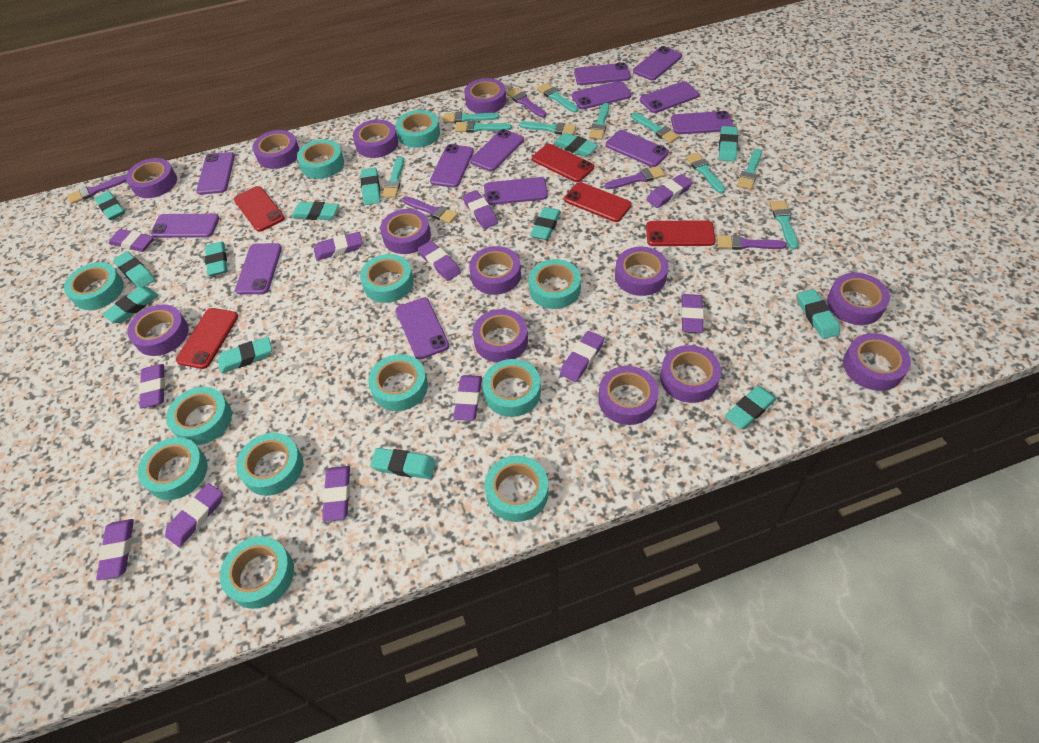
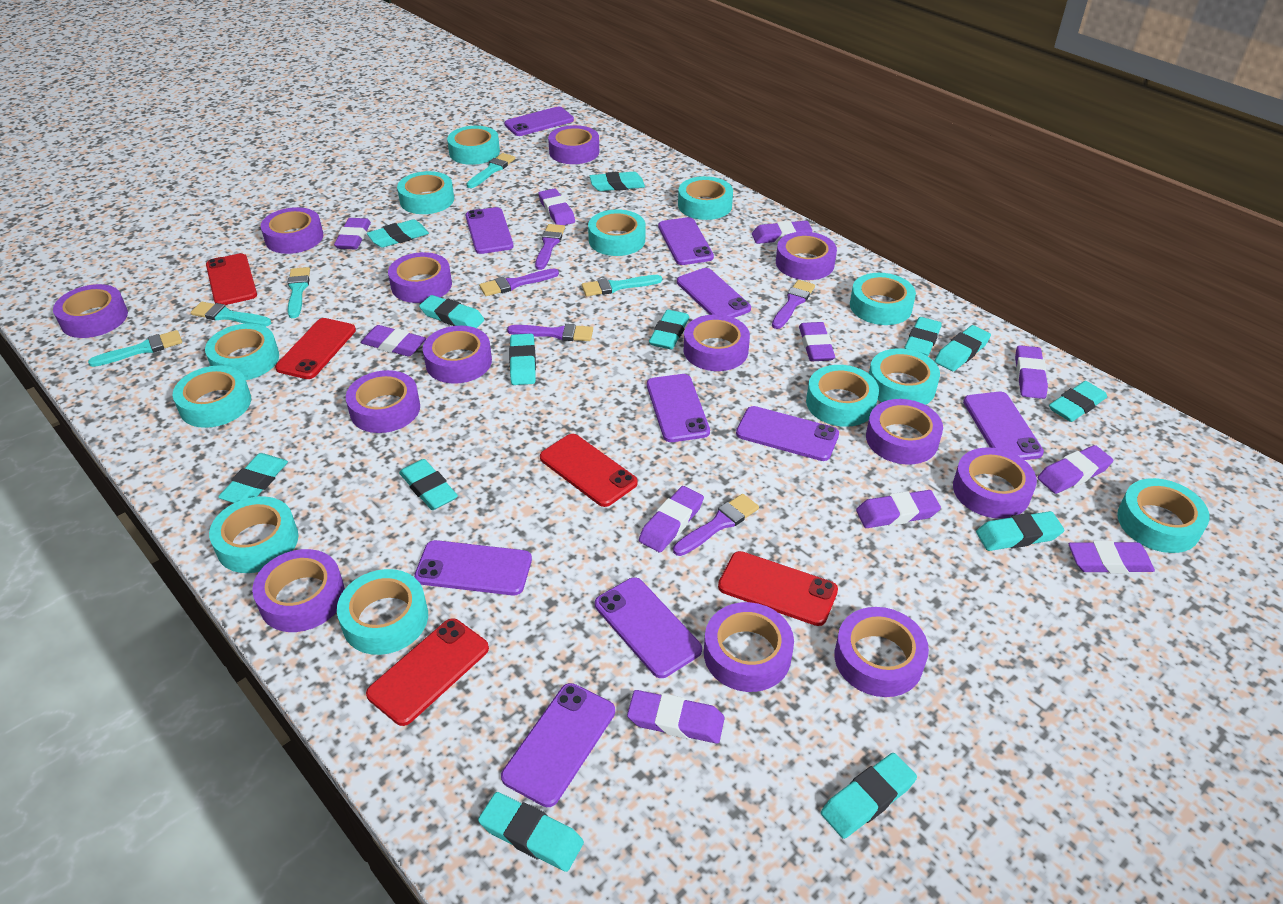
purple eraser: 12 -> 11
purple phone: 13 -> 10
turquoise brush: 10 -> 5

